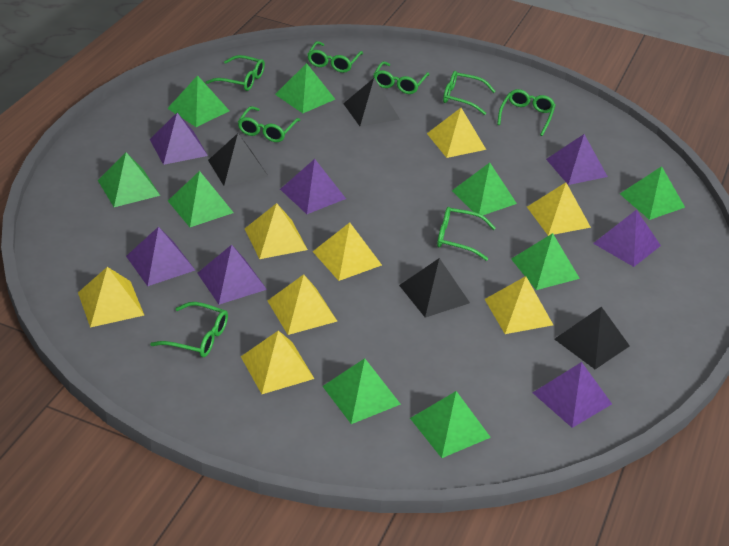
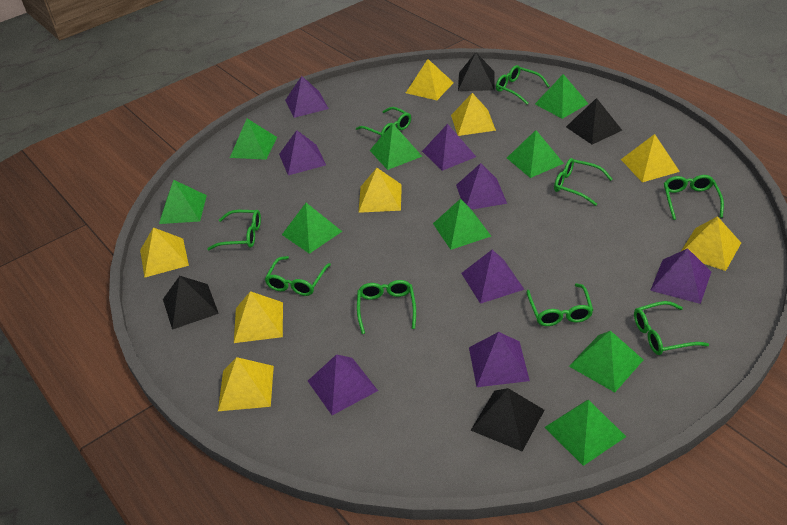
green glasses: 8 -> 9
purple pyramid: 7 -> 8

